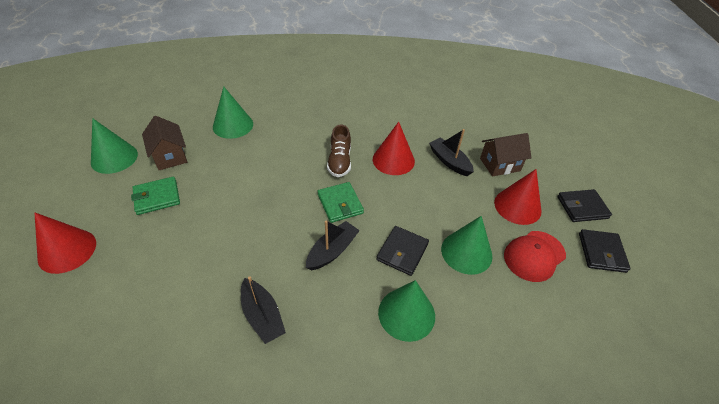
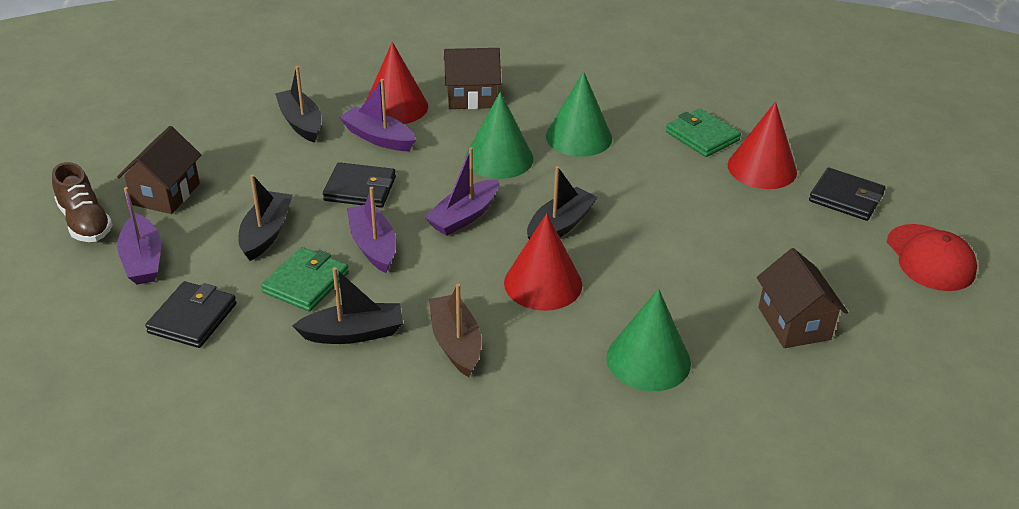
black boat: 3 -> 4
brown boat: 0 -> 1
brown house: 2 -> 3
green cone: 4 -> 3
purple boat: 0 -> 4

